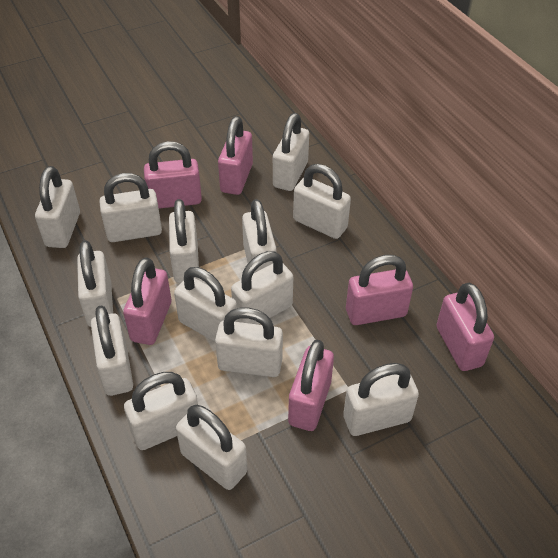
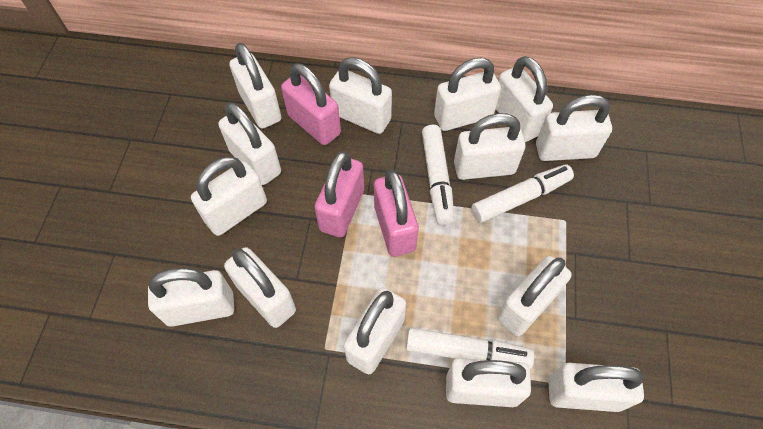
pink padlock: 6 -> 3
white marker: 0 -> 3

